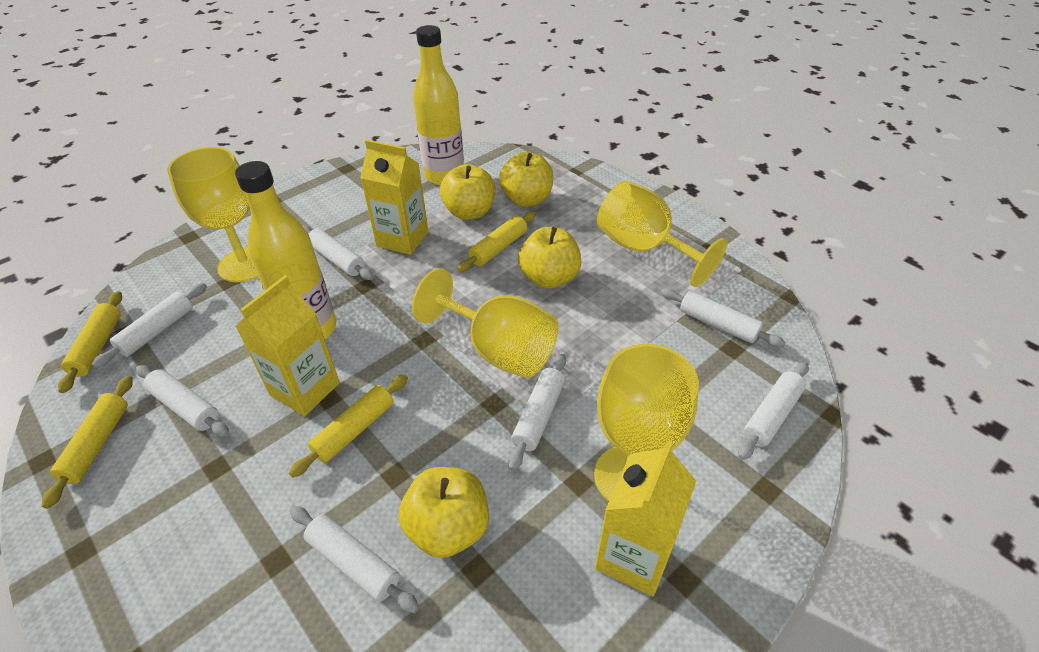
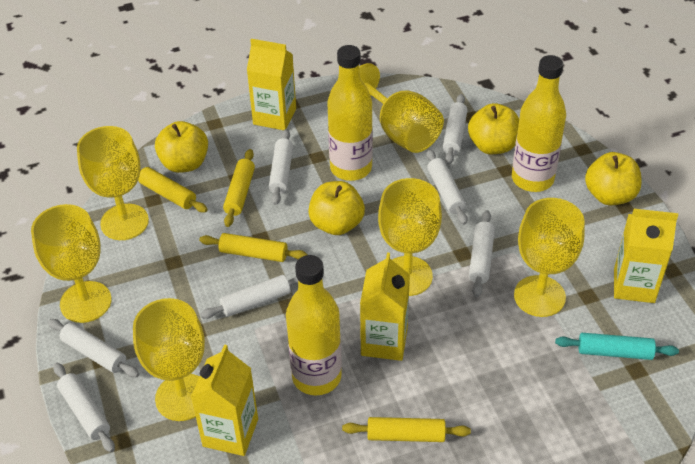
turquoise rolling pin: 0 -> 1
yellow bottle: 2 -> 3
yellow carton: 3 -> 4
yellow goblet: 4 -> 6

